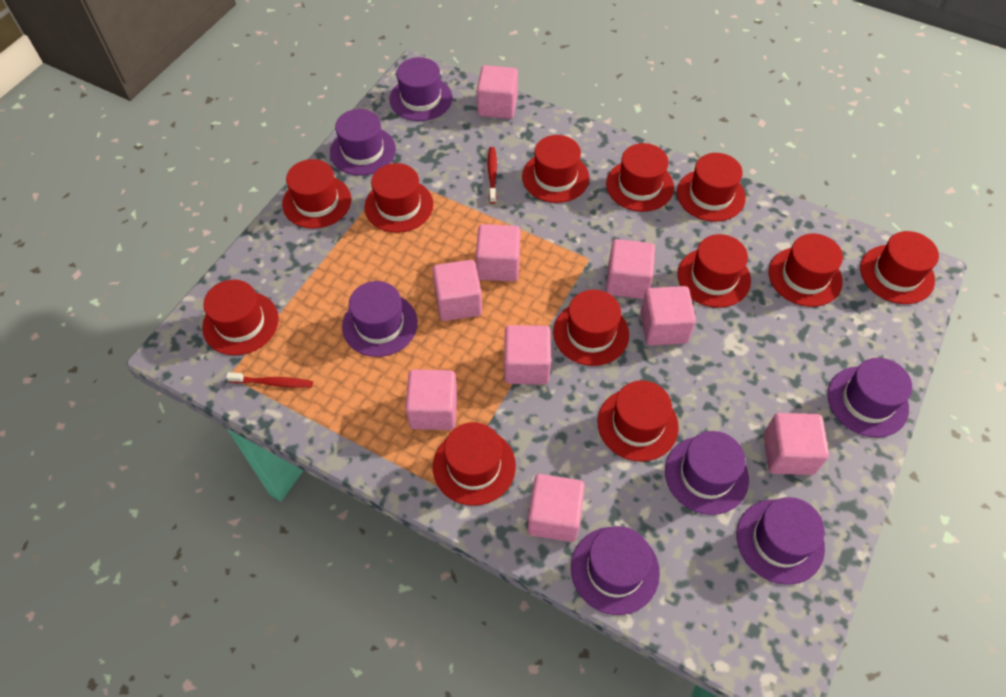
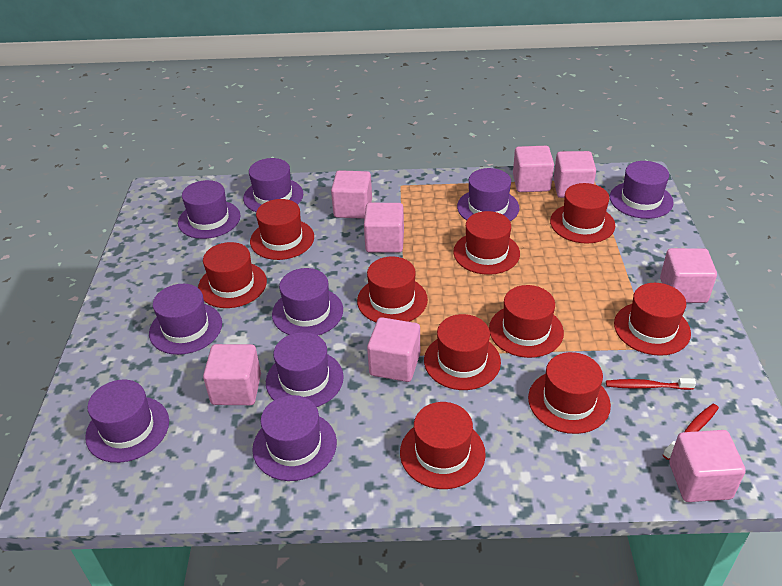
pink cube: 9 -> 8
purple hat: 7 -> 9
red hat: 12 -> 10

